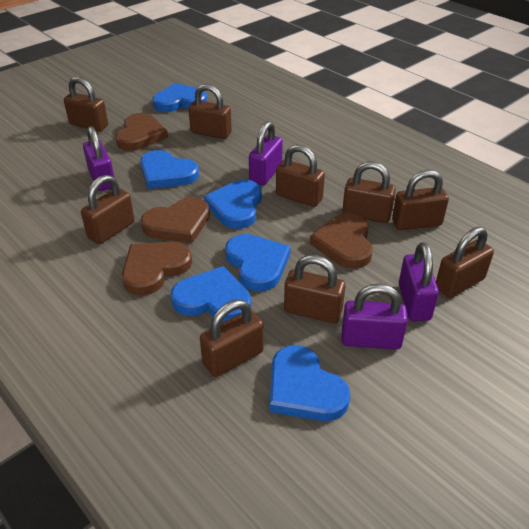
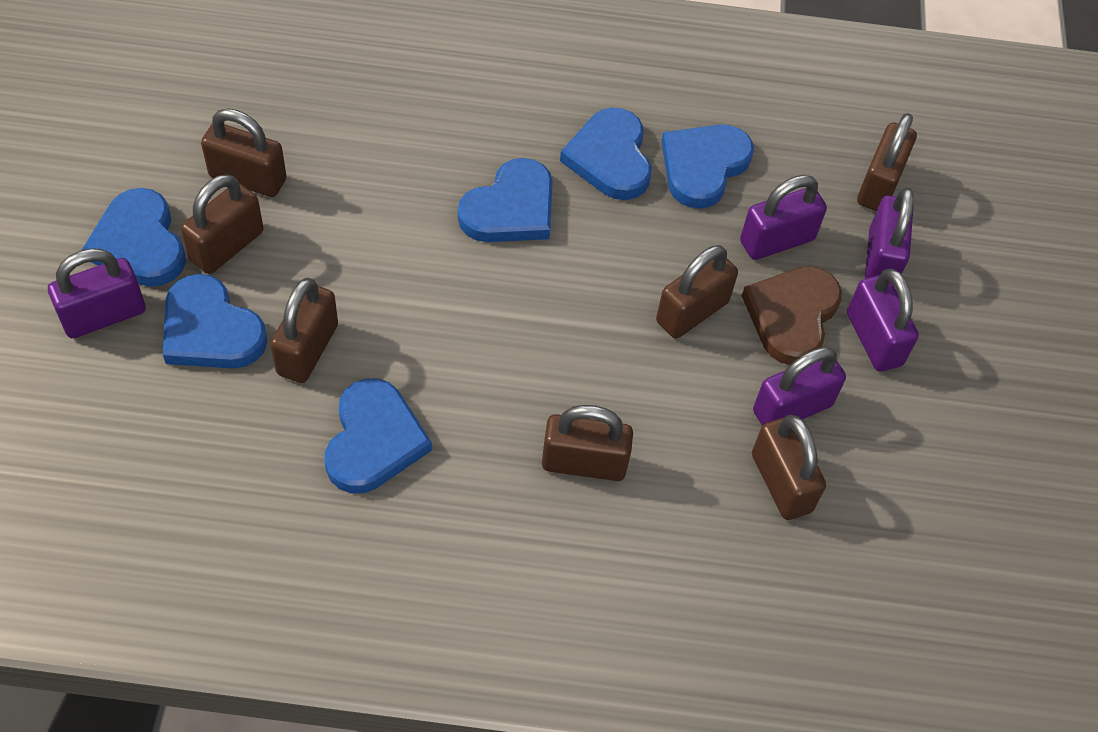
brown heart: 4 -> 1
brown padlock: 9 -> 7
purple padlock: 4 -> 5

